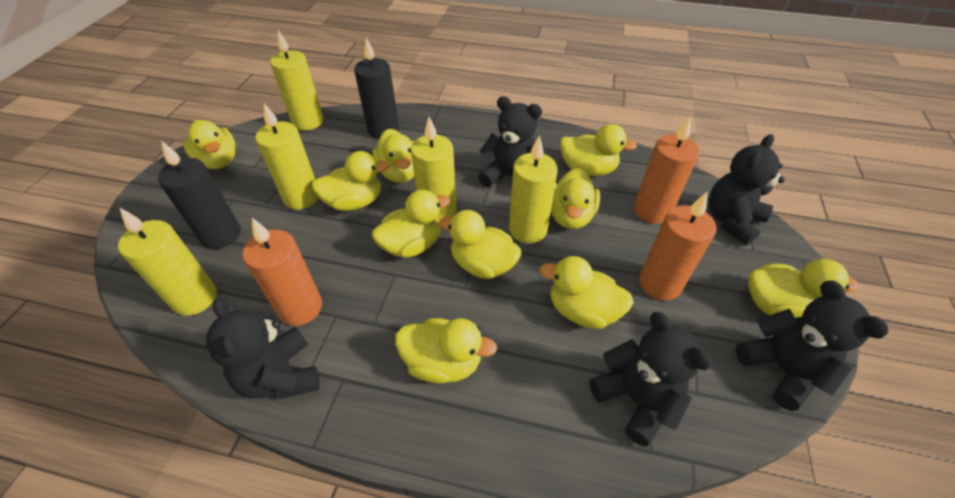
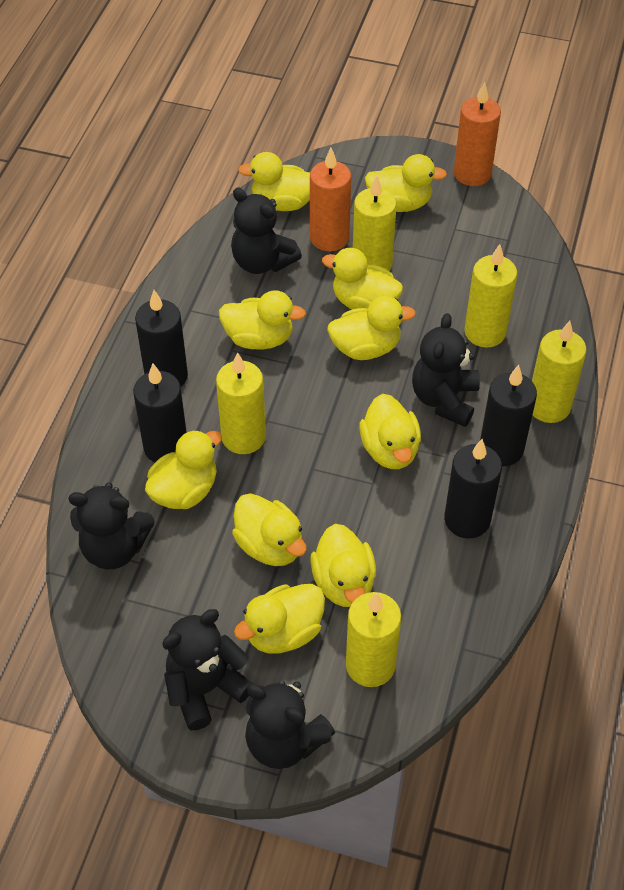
black candle: 2 -> 4
orange candle: 3 -> 2

